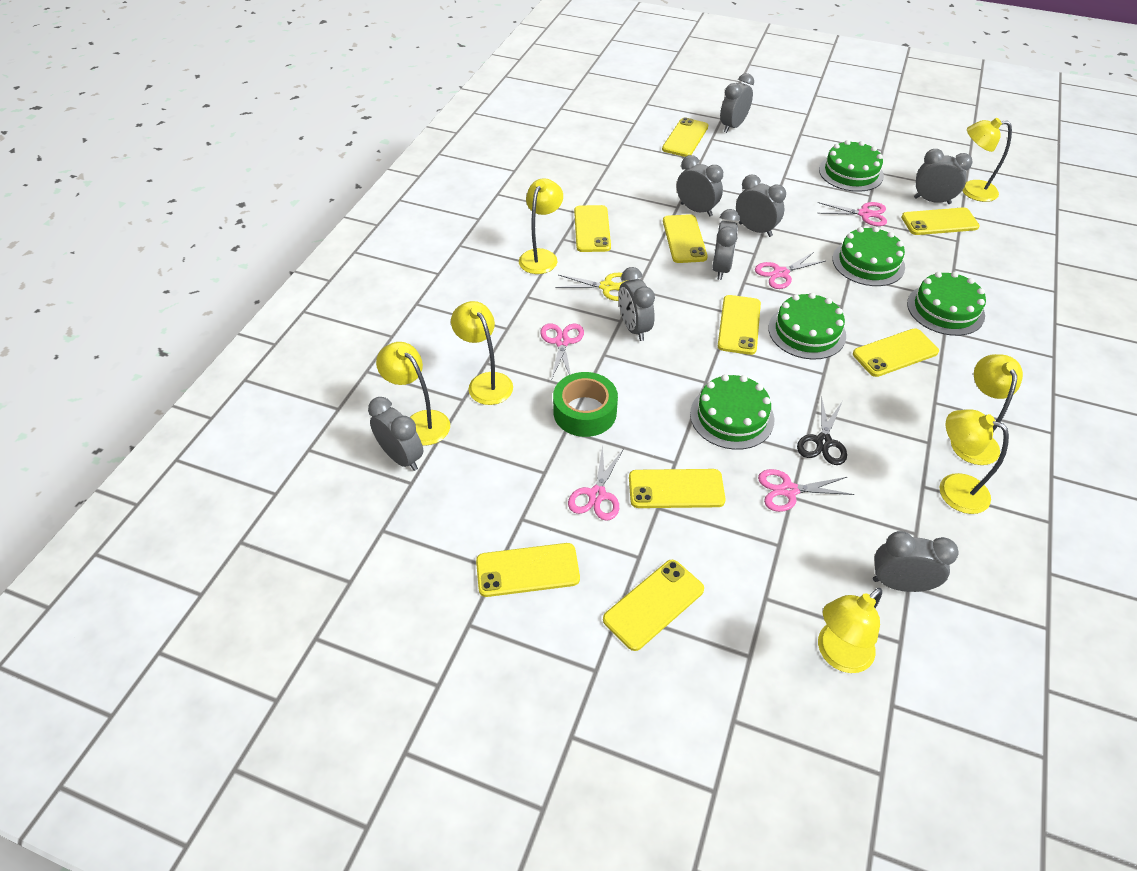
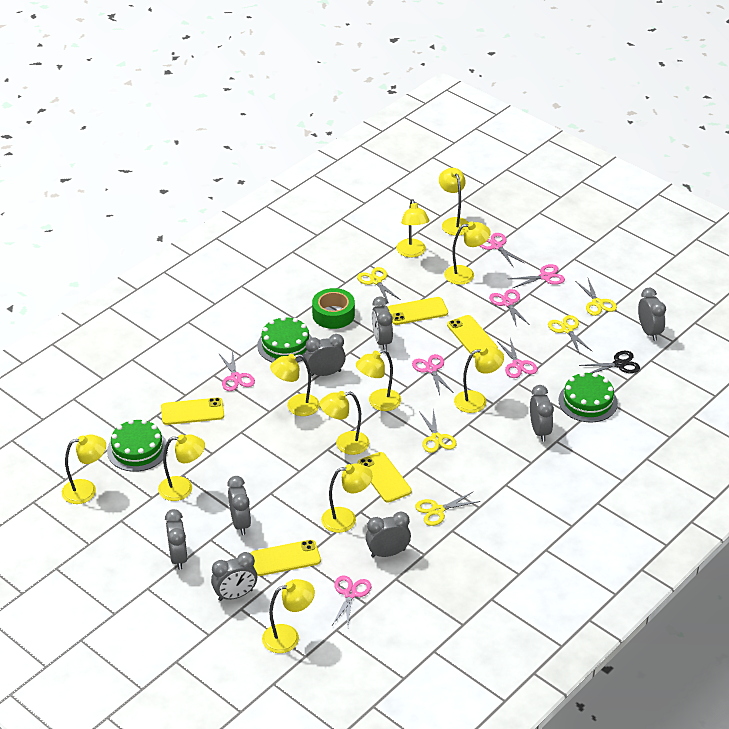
green cake: 5 -> 3
pink scissors: 5 -> 7
yellow lamp: 7 -> 11
yellow phone: 9 -> 5
yellow scissors: 1 -> 5

